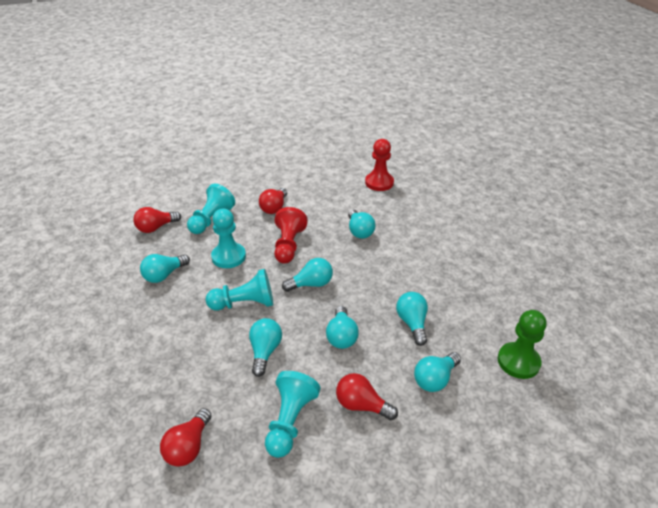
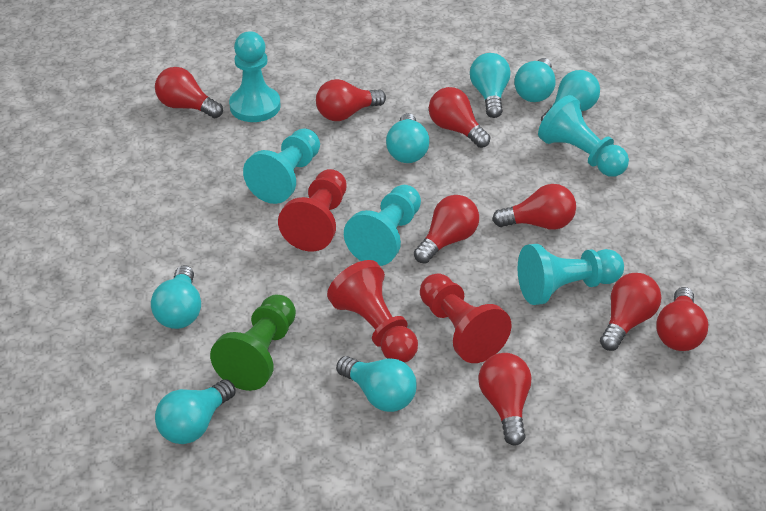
red light bulb: 4 -> 8
red pawn: 2 -> 3
turquoise pawn: 4 -> 5

